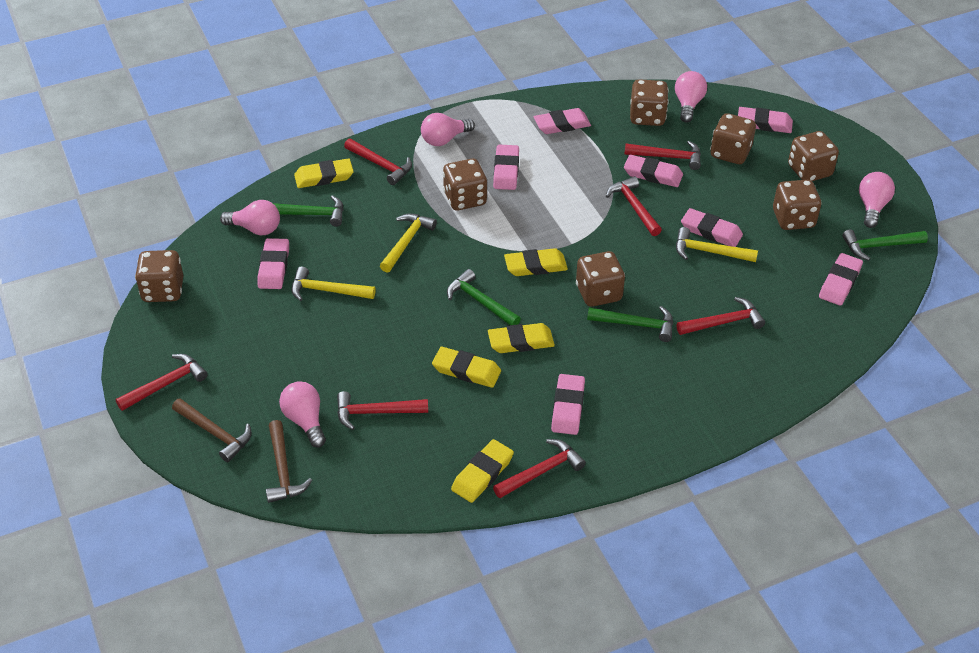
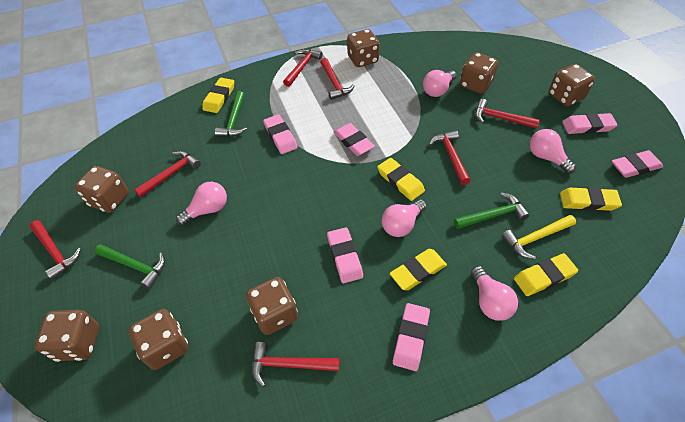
brown hammer: 2 -> 0
green hammer: 4 -> 3
pink eraser: 8 -> 6
yellow hammer: 3 -> 1

